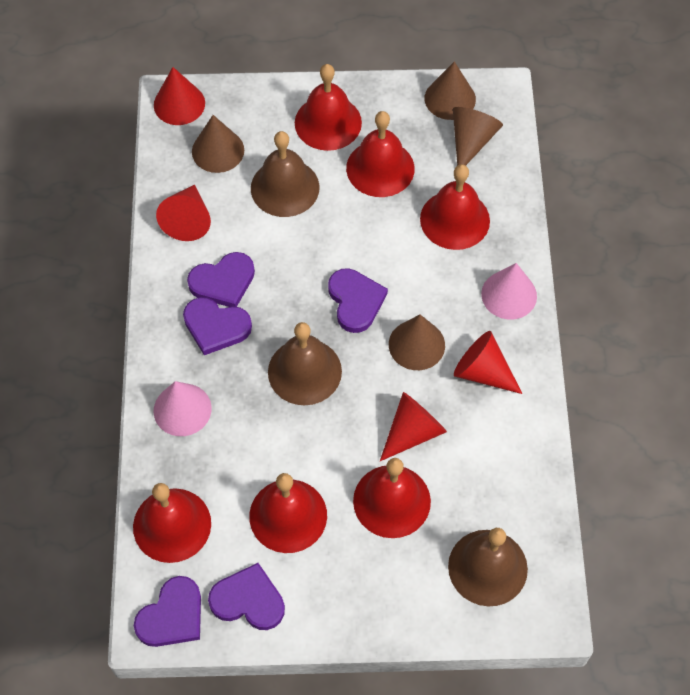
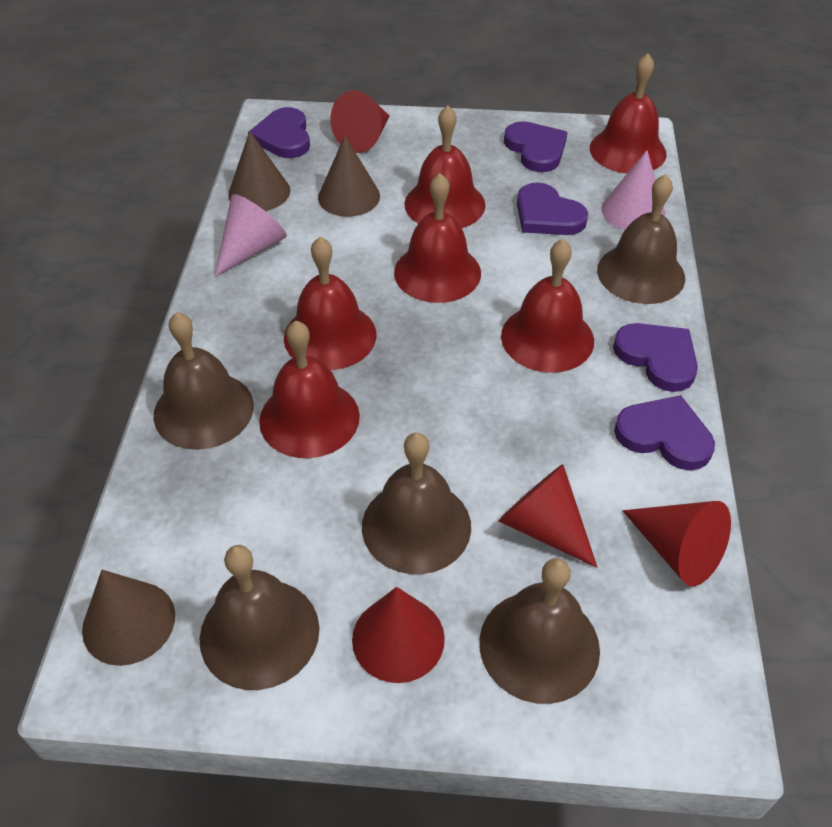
brown bell: 3 -> 5
brown cone: 4 -> 3

